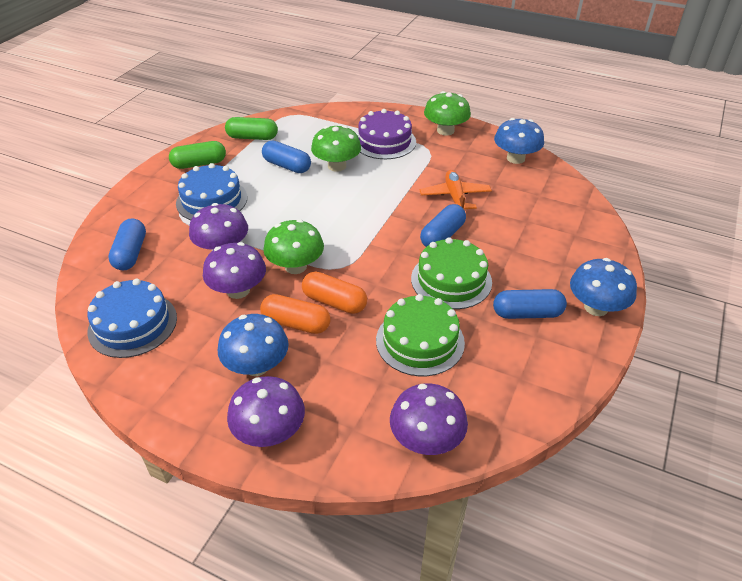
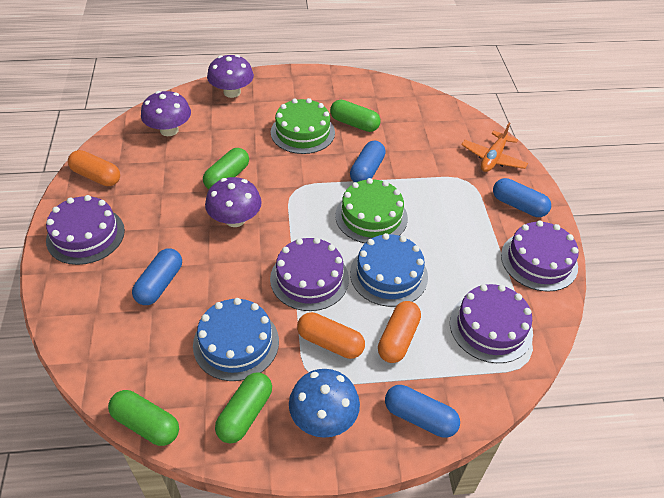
blue mushroom: 3 -> 1
green capsule: 2 -> 4
green mushroom: 3 -> 0
orange capsule: 2 -> 3
purple cake: 1 -> 4
purple mushroom: 4 -> 3

